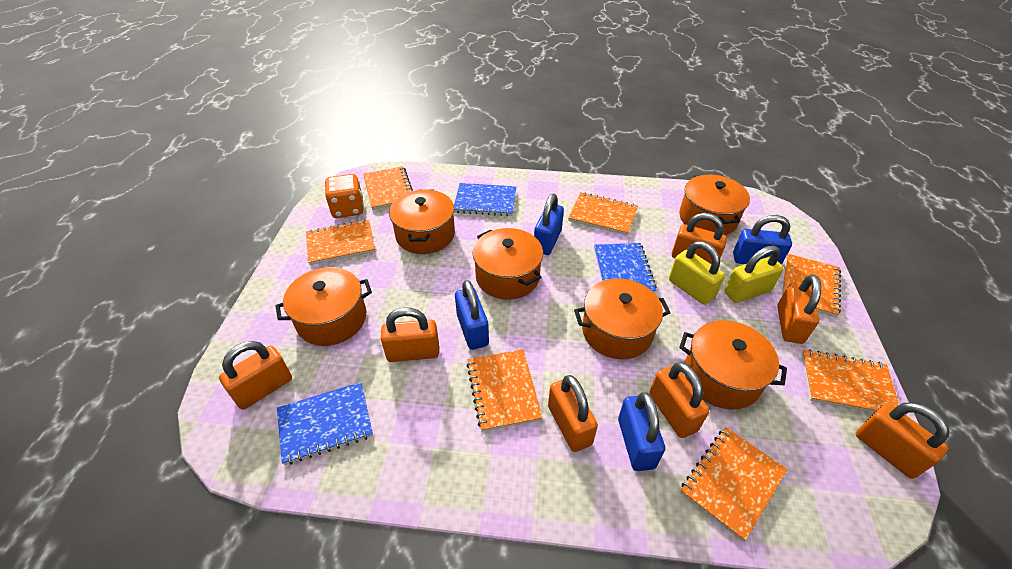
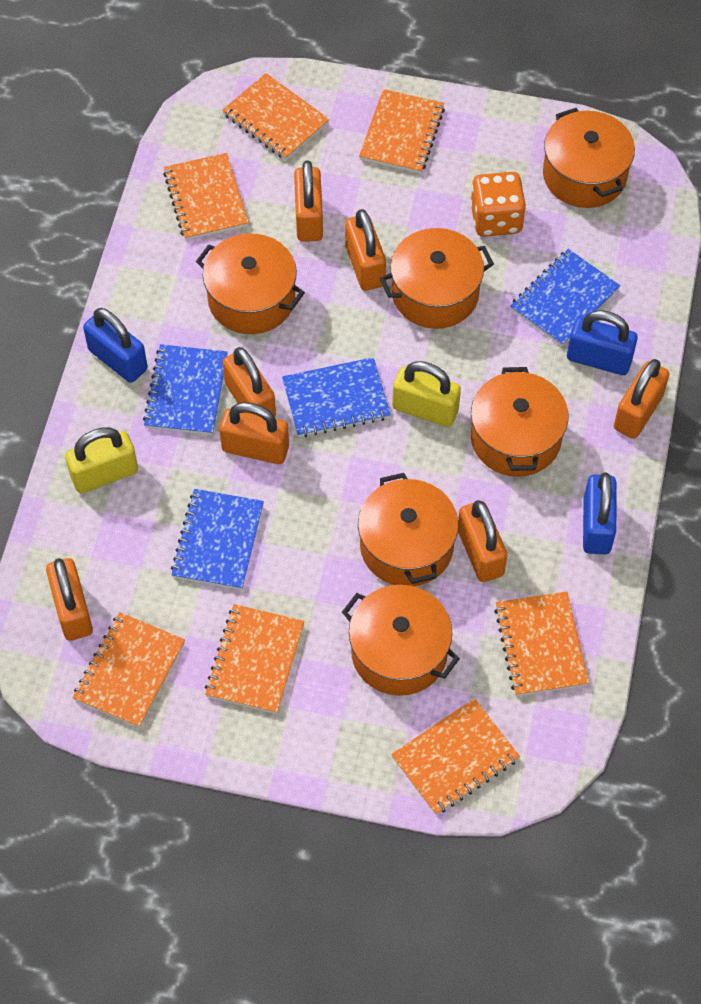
blue notebook: 3 -> 4
blue padlock: 4 -> 3

